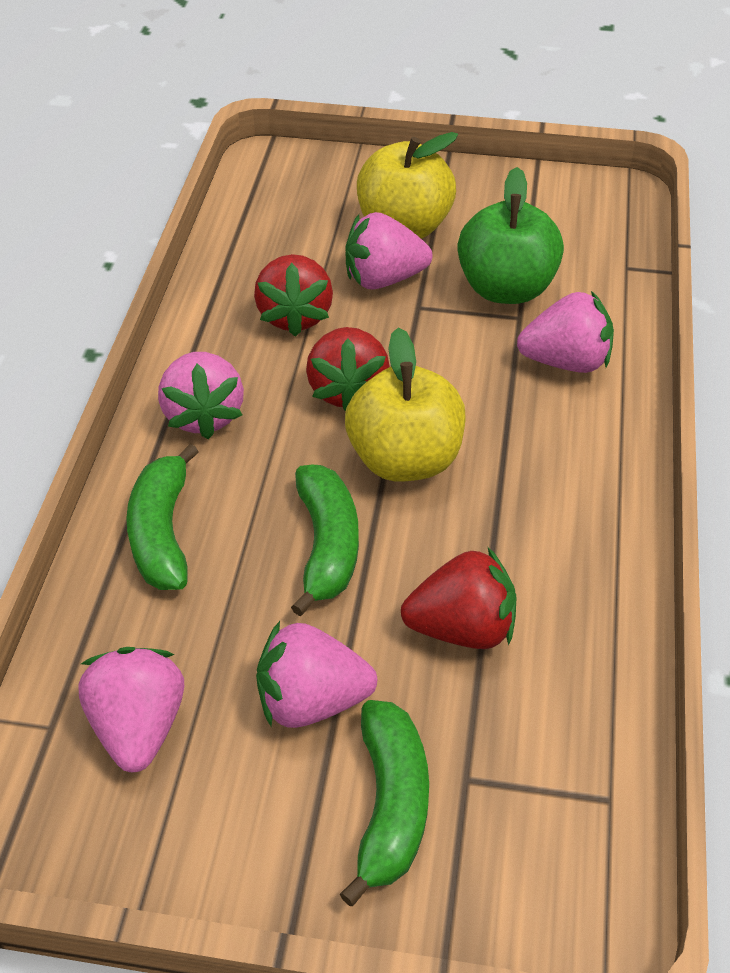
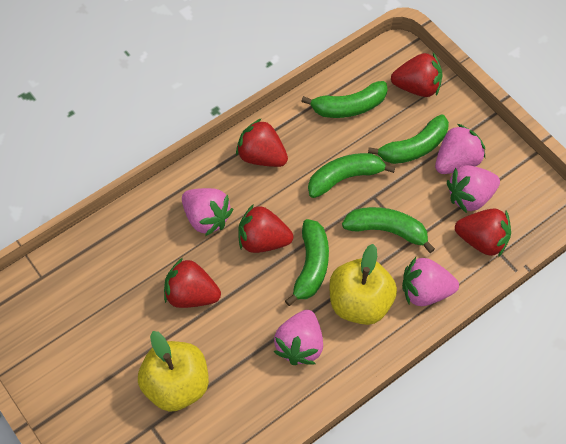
green apple: 1 -> 0
green banana: 3 -> 5
red strawberry: 3 -> 5

